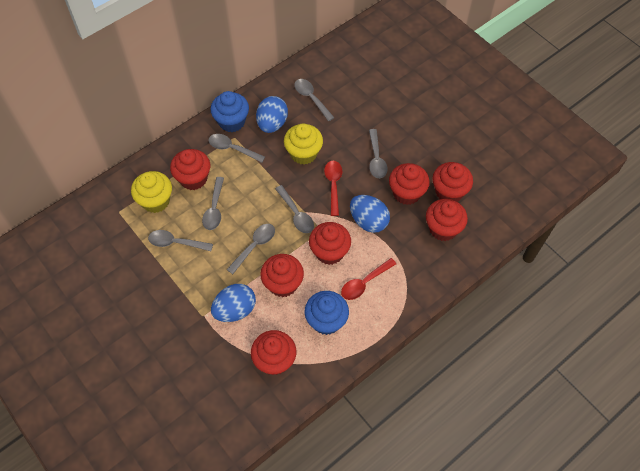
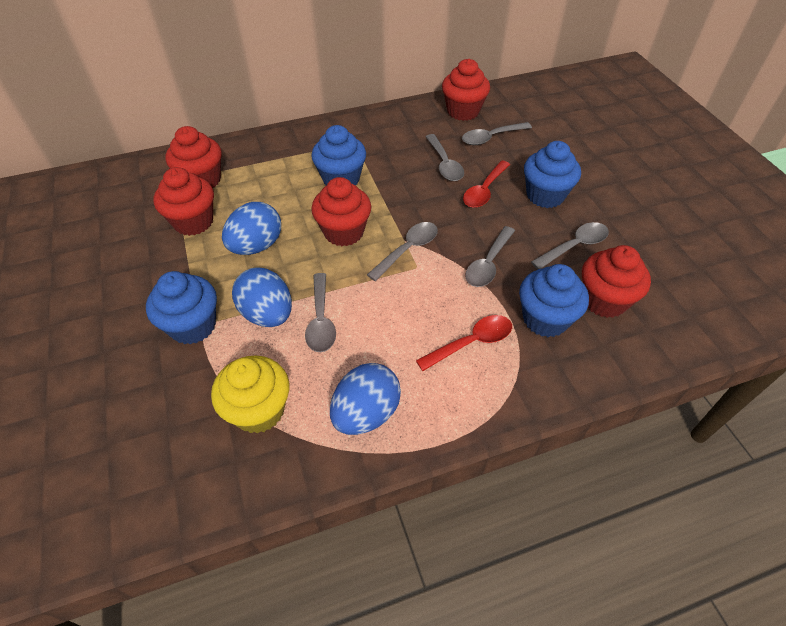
blue cupcake: 2 -> 4
grey spoon: 7 -> 6
red cupcake: 7 -> 5
yellow cupcake: 2 -> 1

